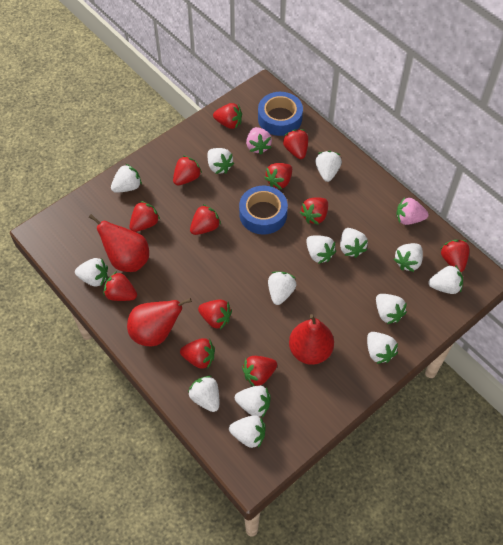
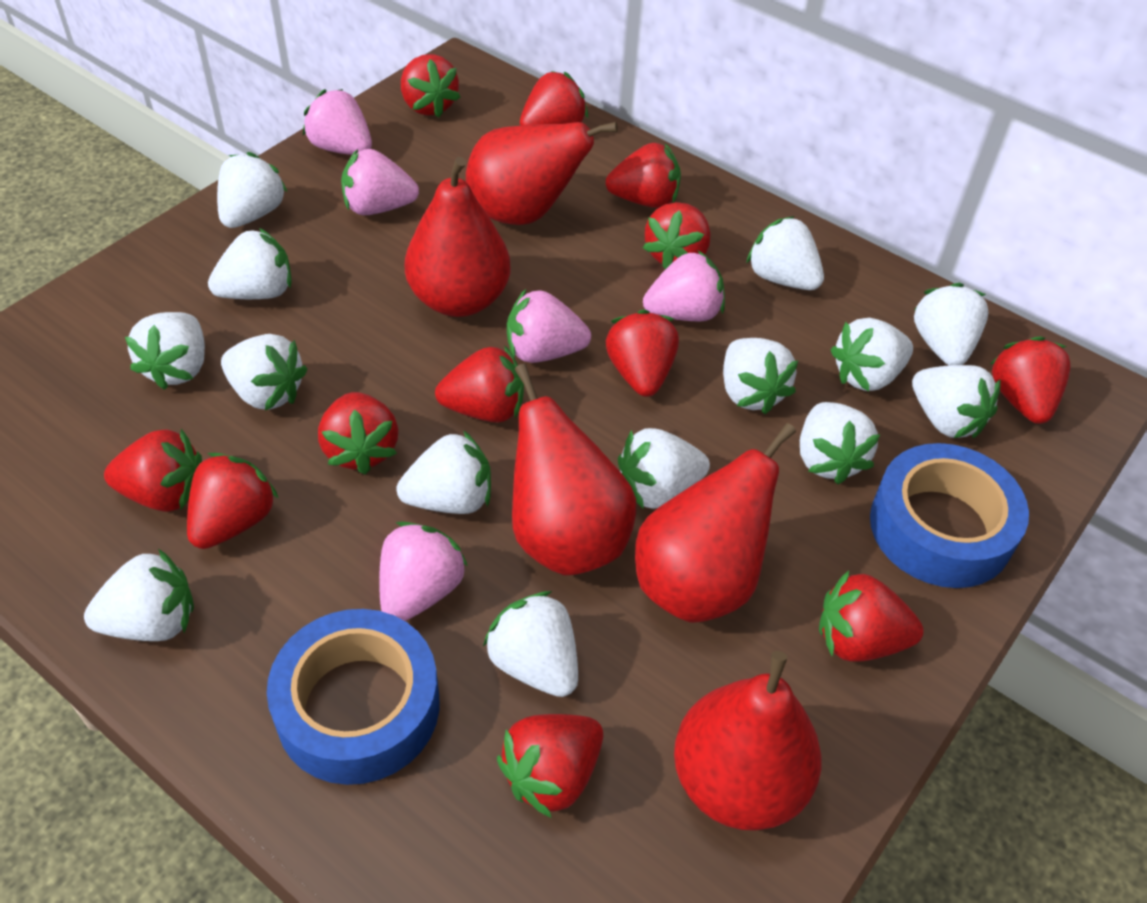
pink strawberry: 2 -> 5
red pear: 3 -> 5

